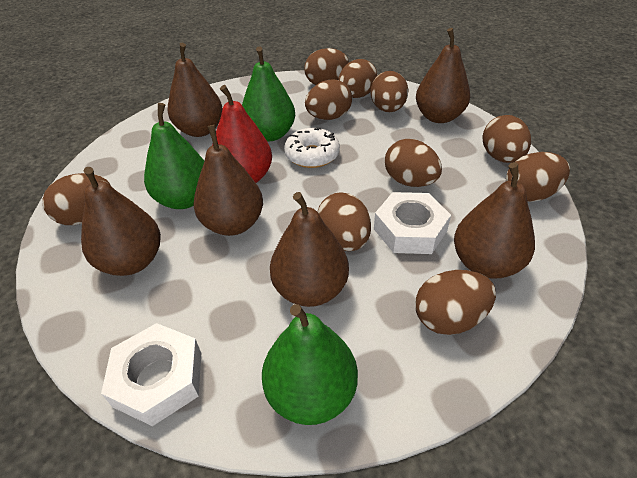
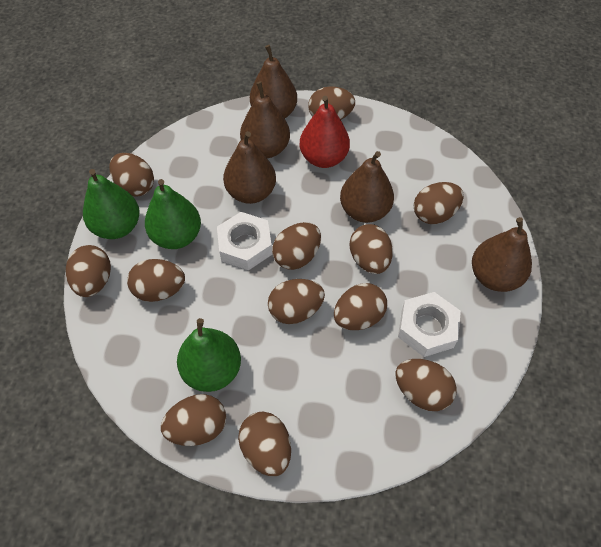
brown egg: 10 -> 12
brown pear: 6 -> 5
white donut: 1 -> 0

